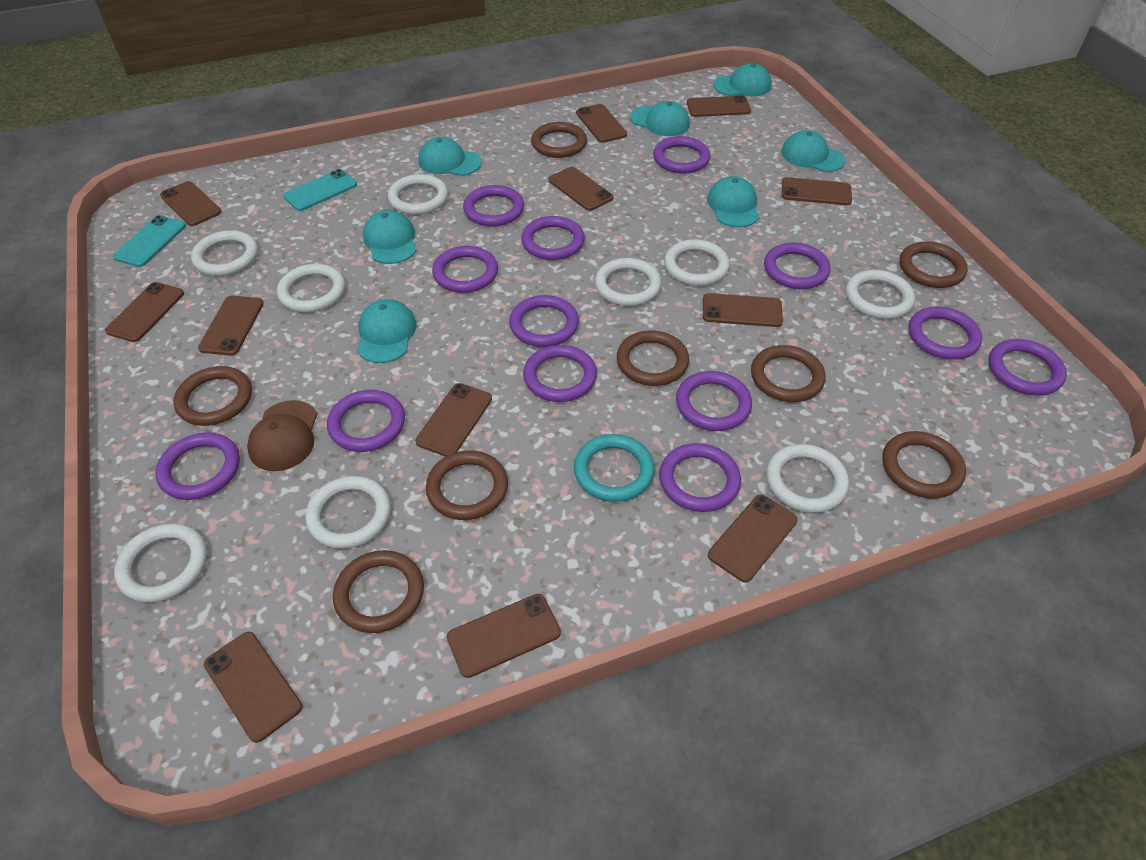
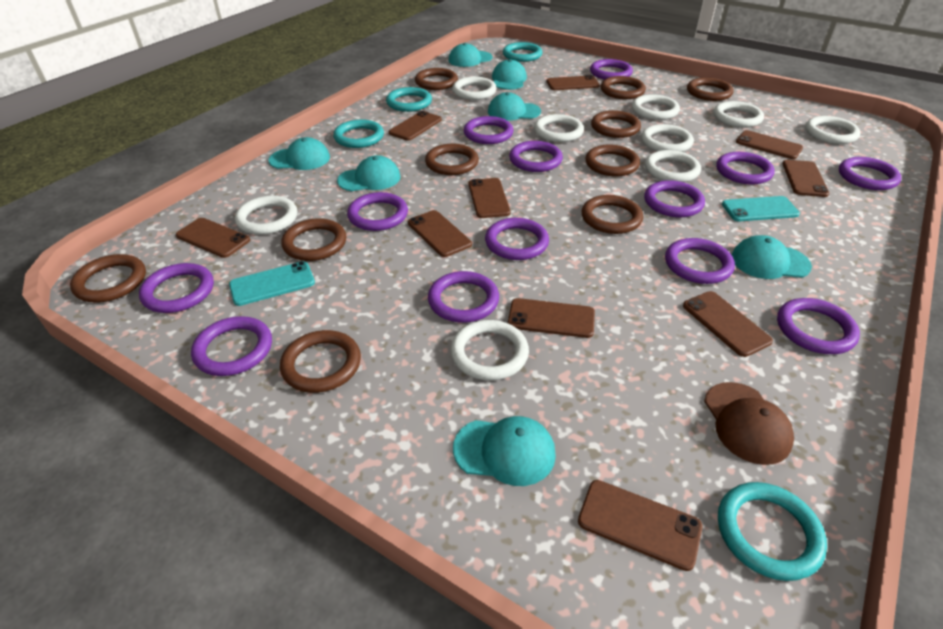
brown phone: 12 -> 10
brown ring: 8 -> 10
turquoise ring: 1 -> 4

